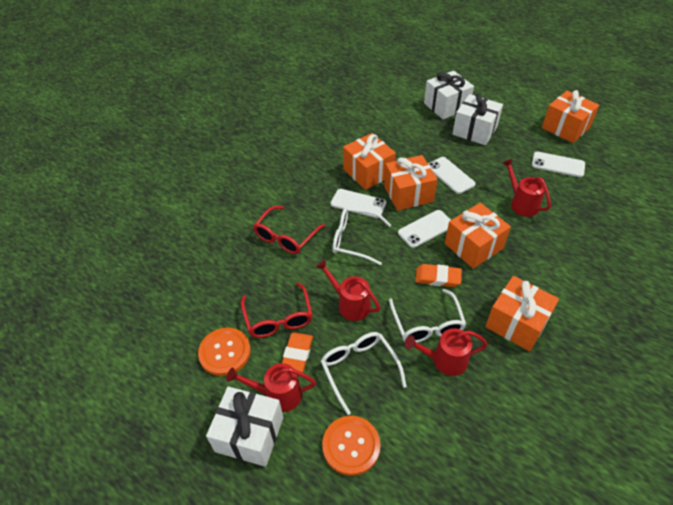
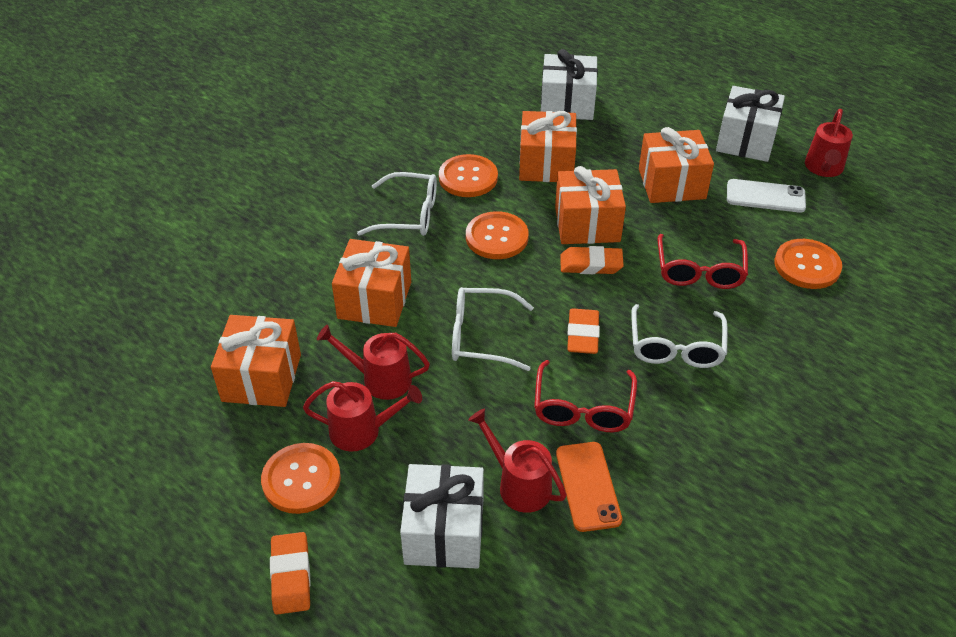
orange button: 2 -> 4
orange eraser: 2 -> 3
orange phone: 0 -> 1
white phone: 4 -> 1

